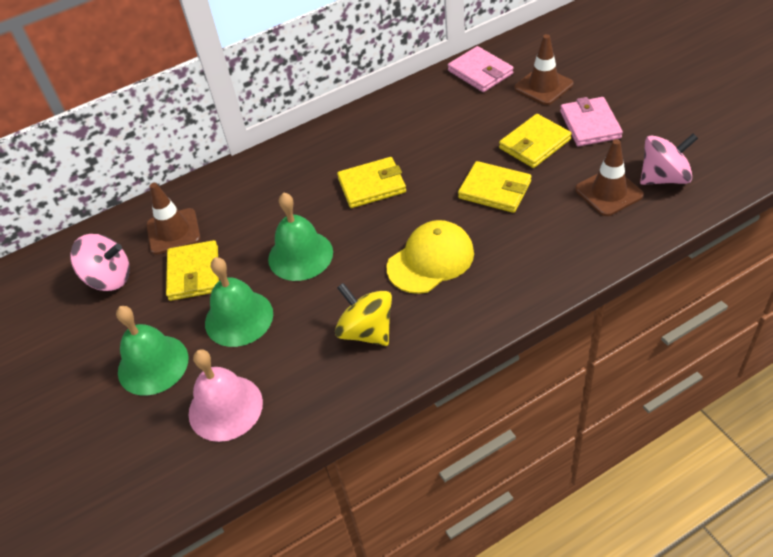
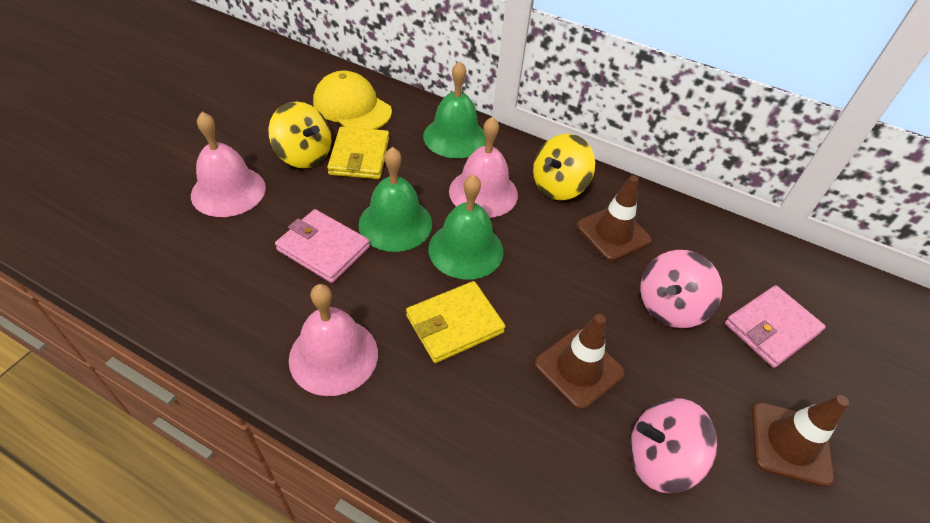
pink bell: 1 -> 3
yellow spinning top: 1 -> 2
yellow wallet: 4 -> 2

